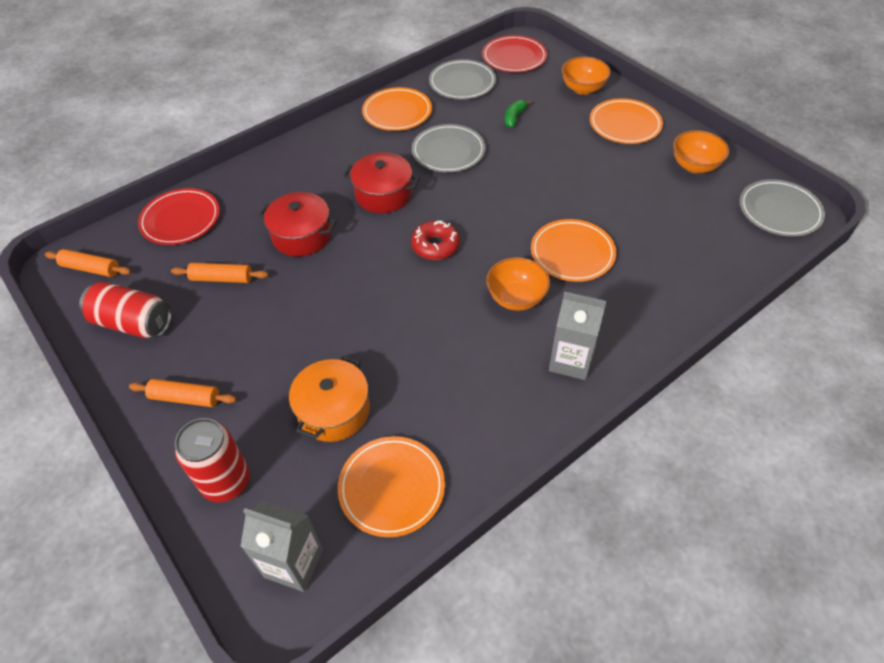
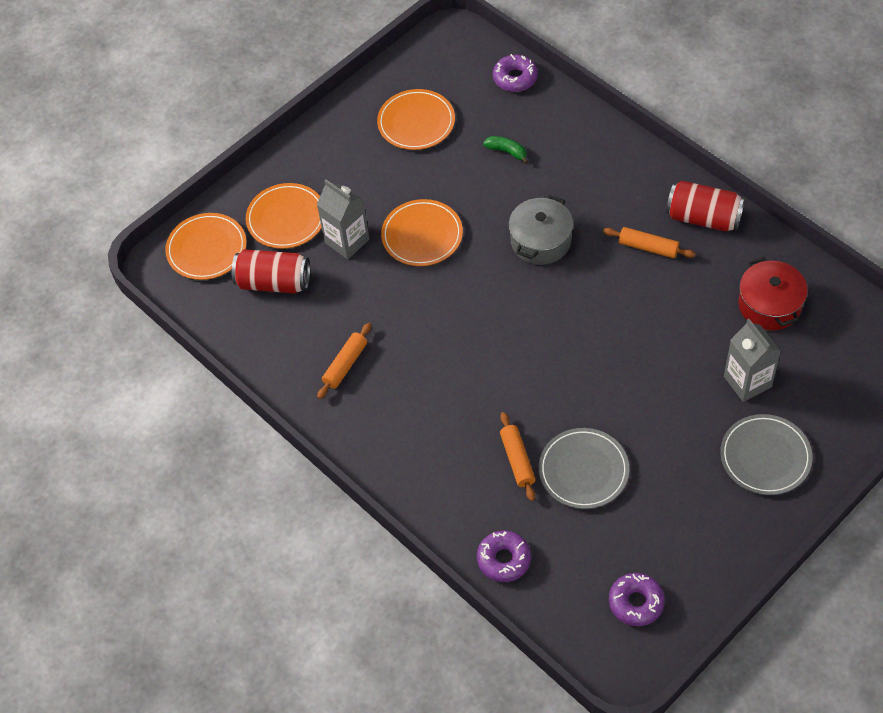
grey plate: 3 -> 2
grey pot: 0 -> 1
orange bowl: 3 -> 0
orange pot: 1 -> 0
purple donut: 0 -> 3
red donut: 1 -> 0
red plate: 2 -> 0
red pot: 2 -> 1

